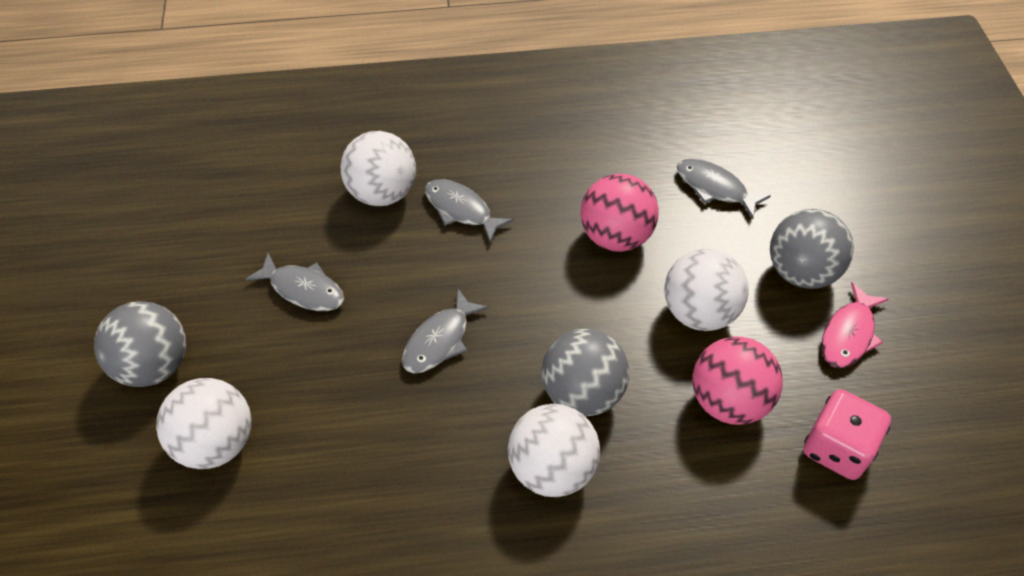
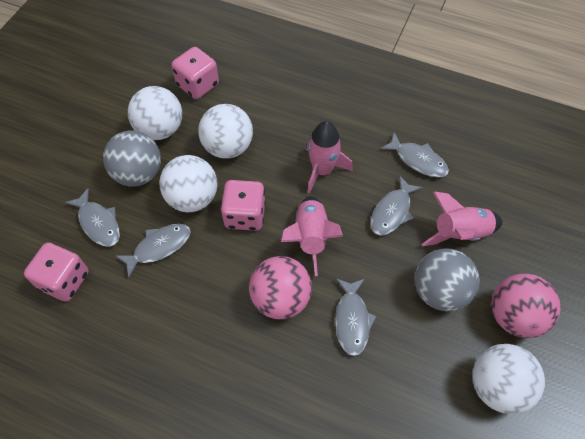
grey ball: 3 -> 2
grey fish: 4 -> 5
pink dice: 1 -> 3
pink fish: 1 -> 0
pink rocket: 0 -> 3

